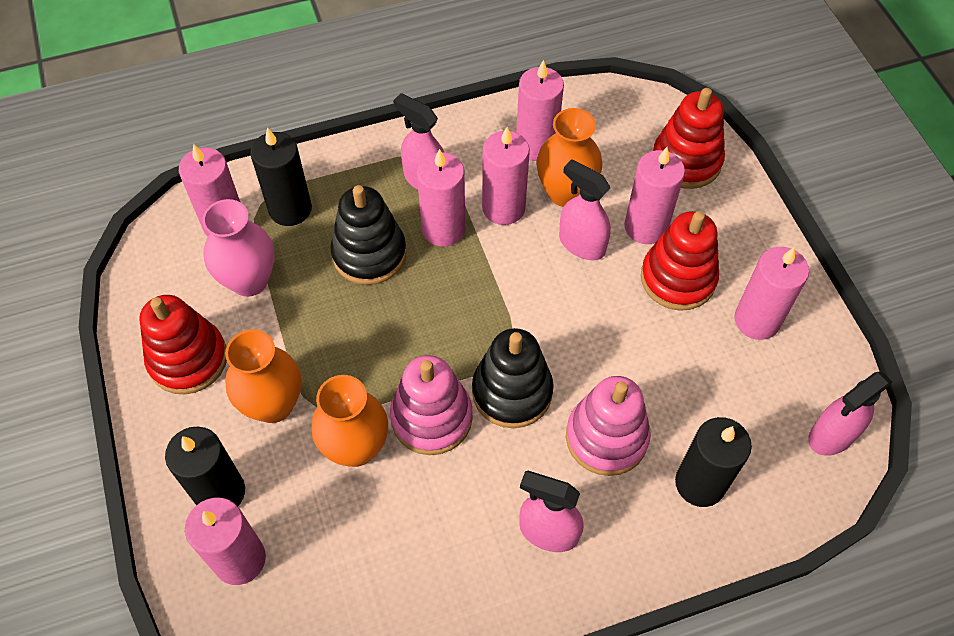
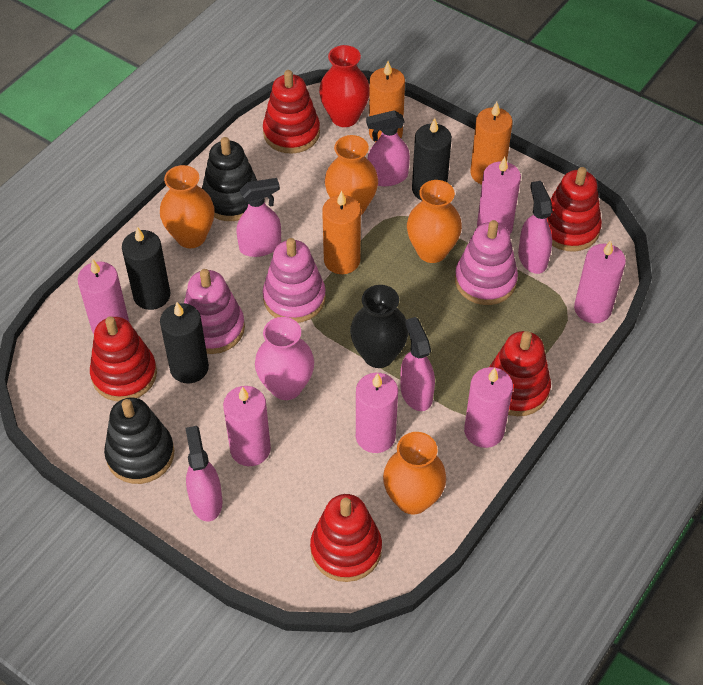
black vase: 0 -> 1
orange candle: 0 -> 3
orange vase: 3 -> 4
pink candle: 7 -> 6
pink spray bottle: 4 -> 5
pink stacking toy: 2 -> 3
red stacking toy: 3 -> 5
red vase: 0 -> 1

